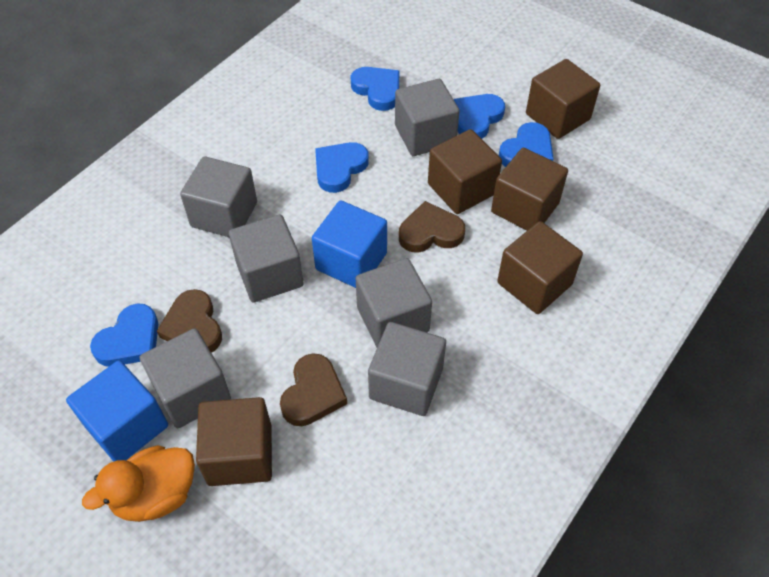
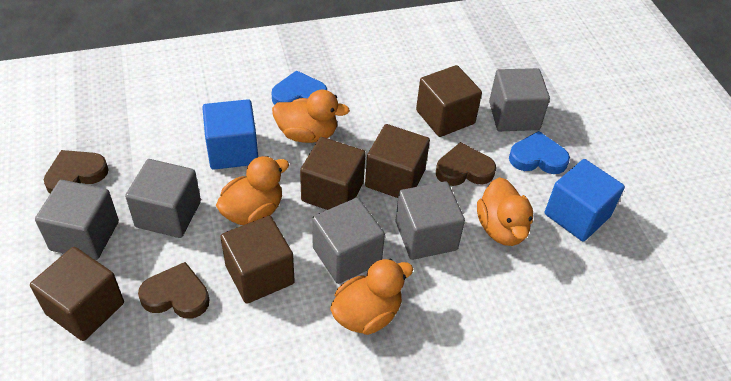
blue heart: 5 -> 2
grey cube: 6 -> 5
orange duck: 1 -> 4

